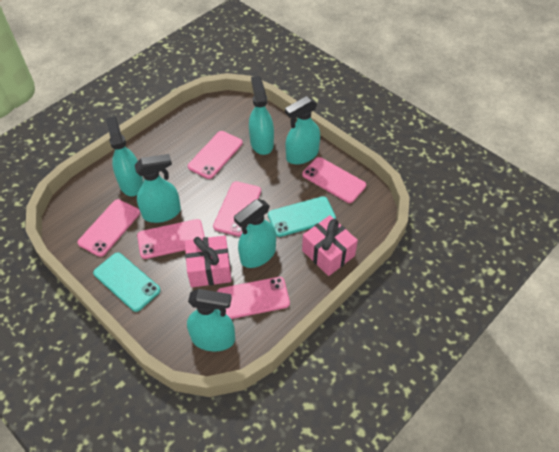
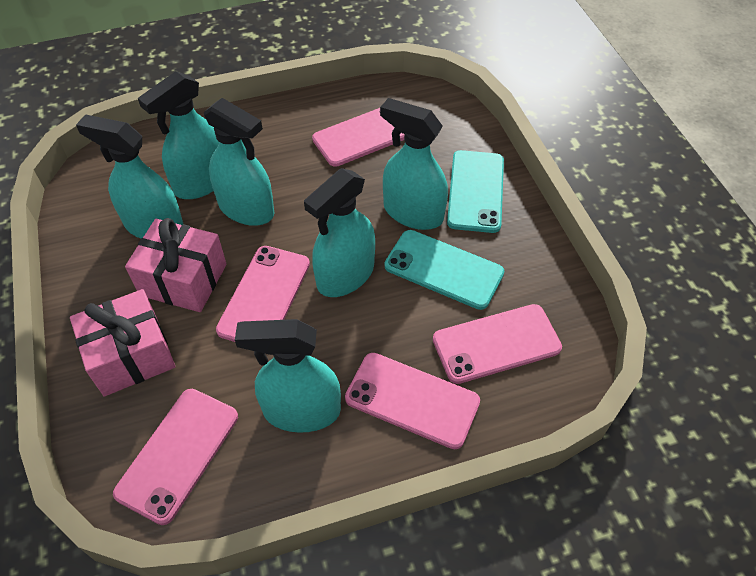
pink phone: 6 -> 5

